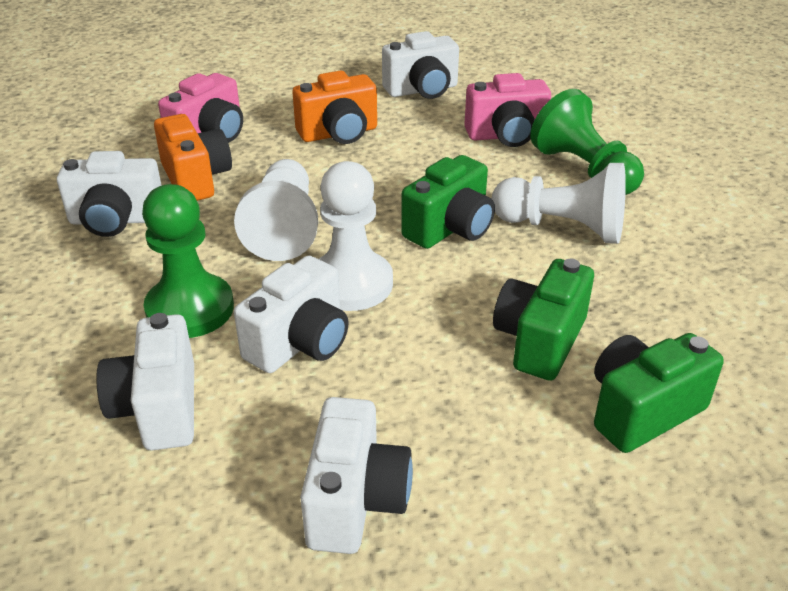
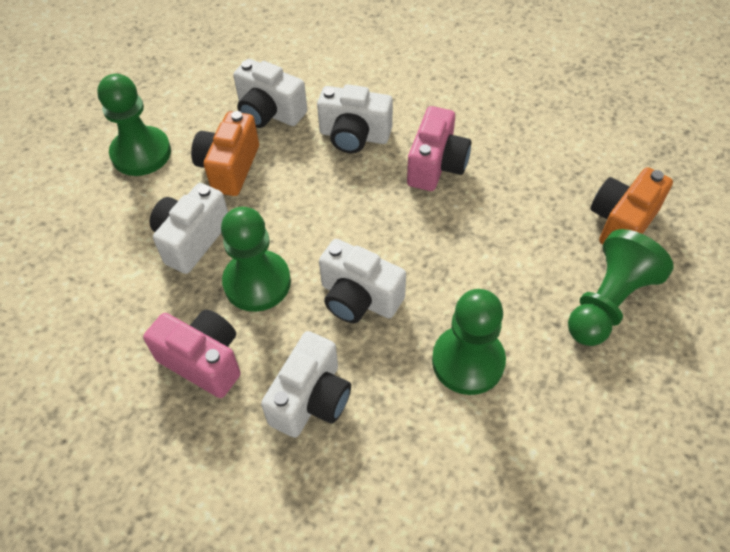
green camera: 3 -> 0
green pawn: 2 -> 4
white pawn: 3 -> 0

